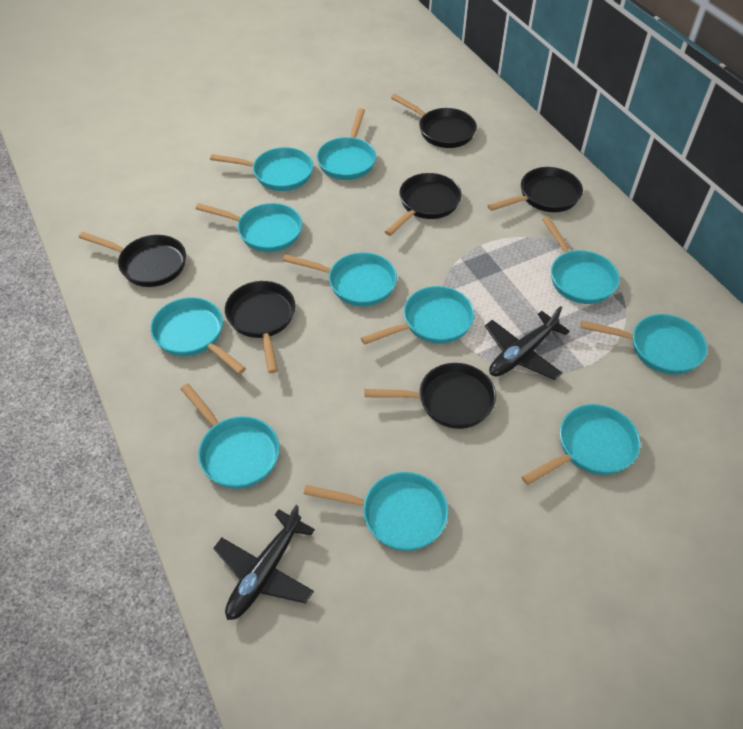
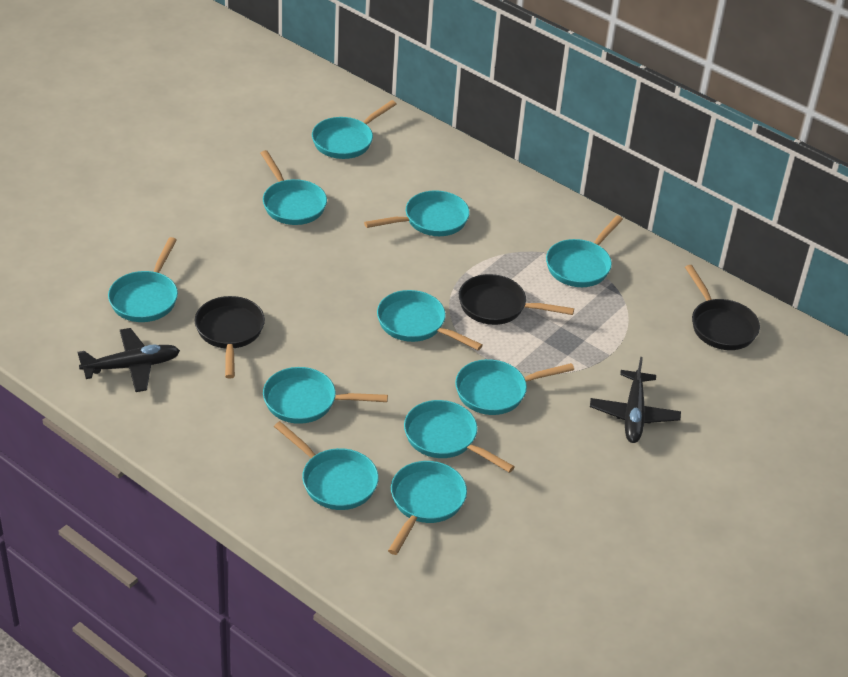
black pan: 6 -> 3

